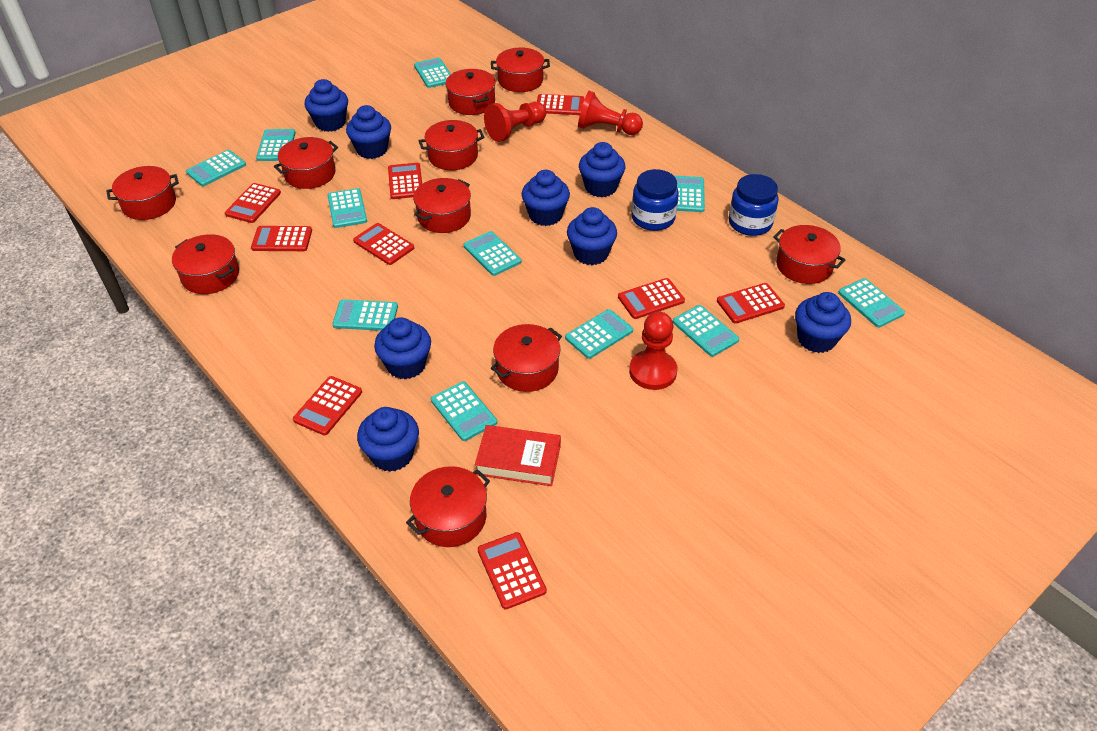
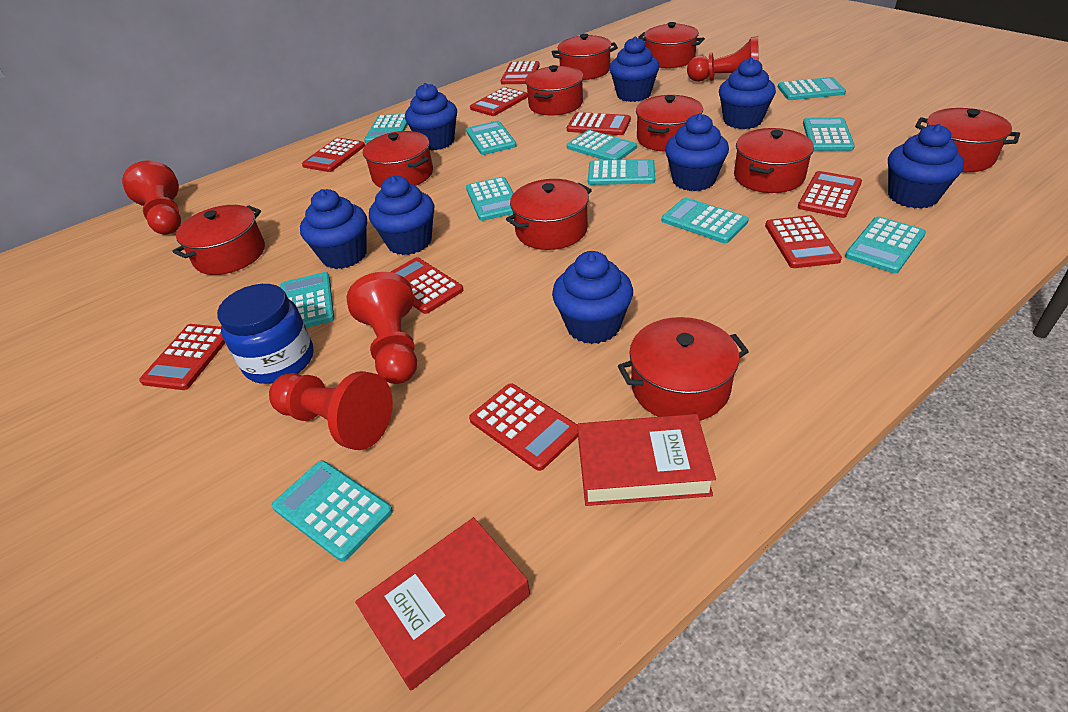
blue jar: 2 -> 1
red book: 1 -> 2
red pawn: 3 -> 4

